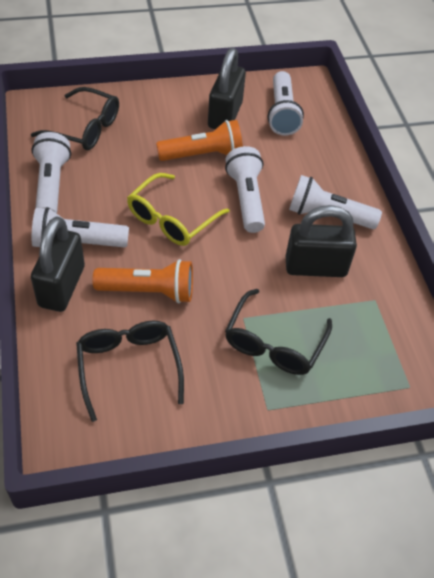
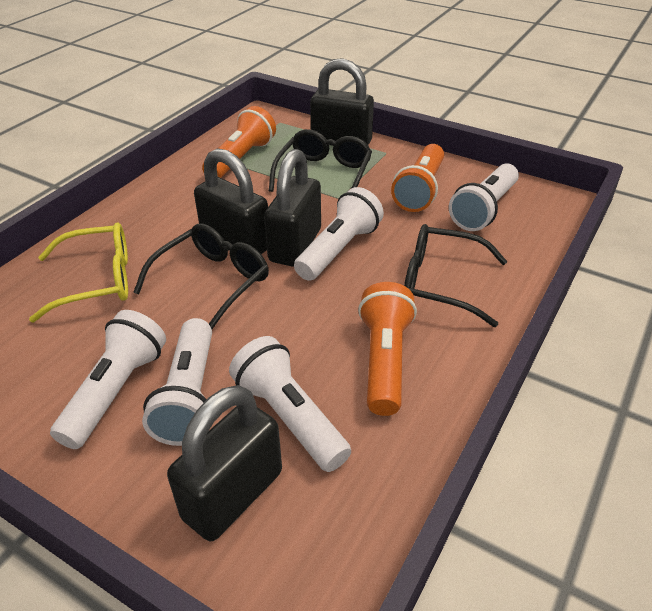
black padlock: 3 -> 4
orange flashlight: 2 -> 3

